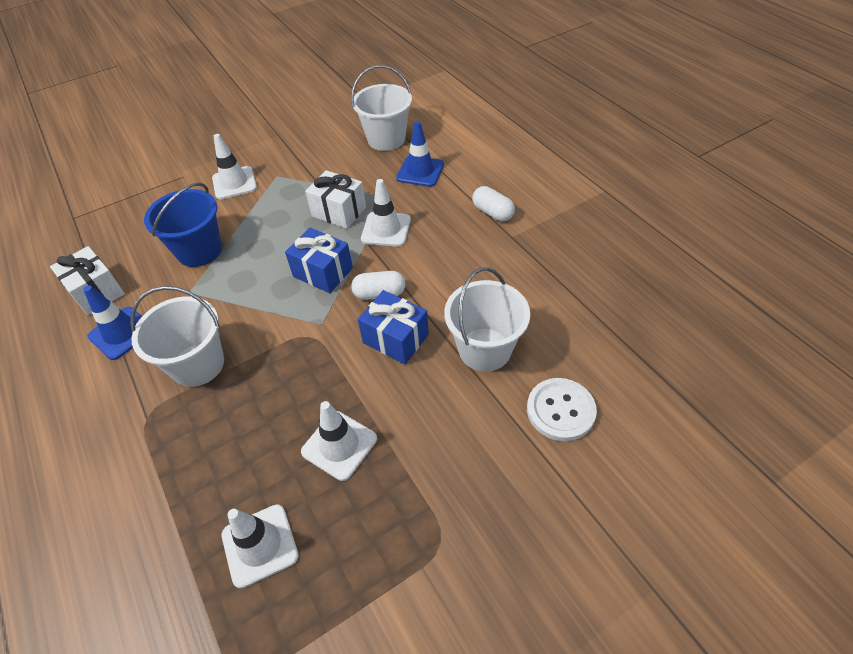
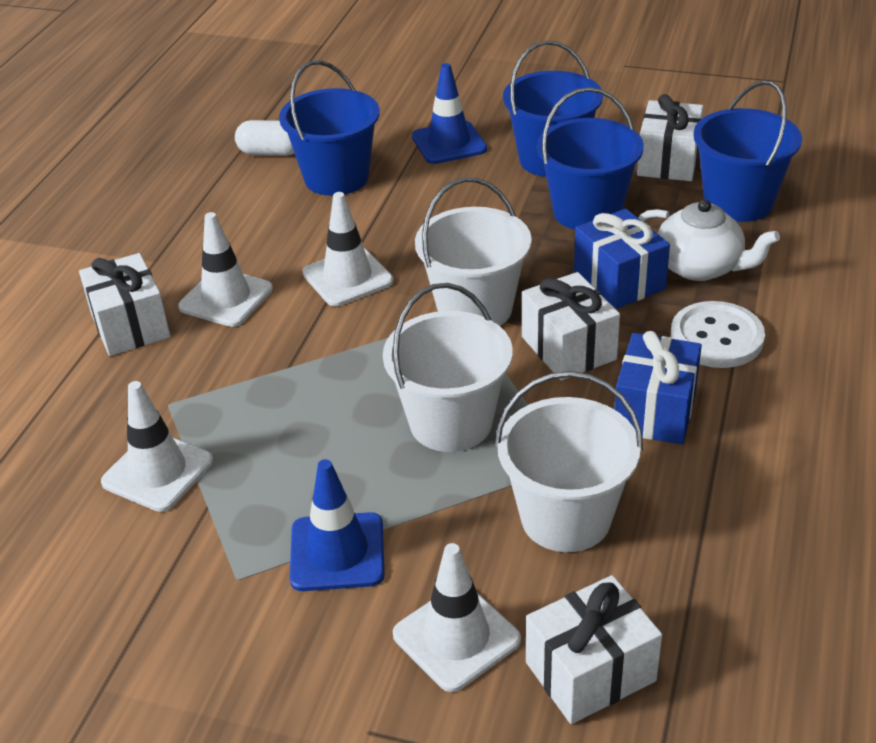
blue bucket: 1 -> 4
white capsule: 2 -> 1
white gift: 2 -> 4
white teapot: 0 -> 1

